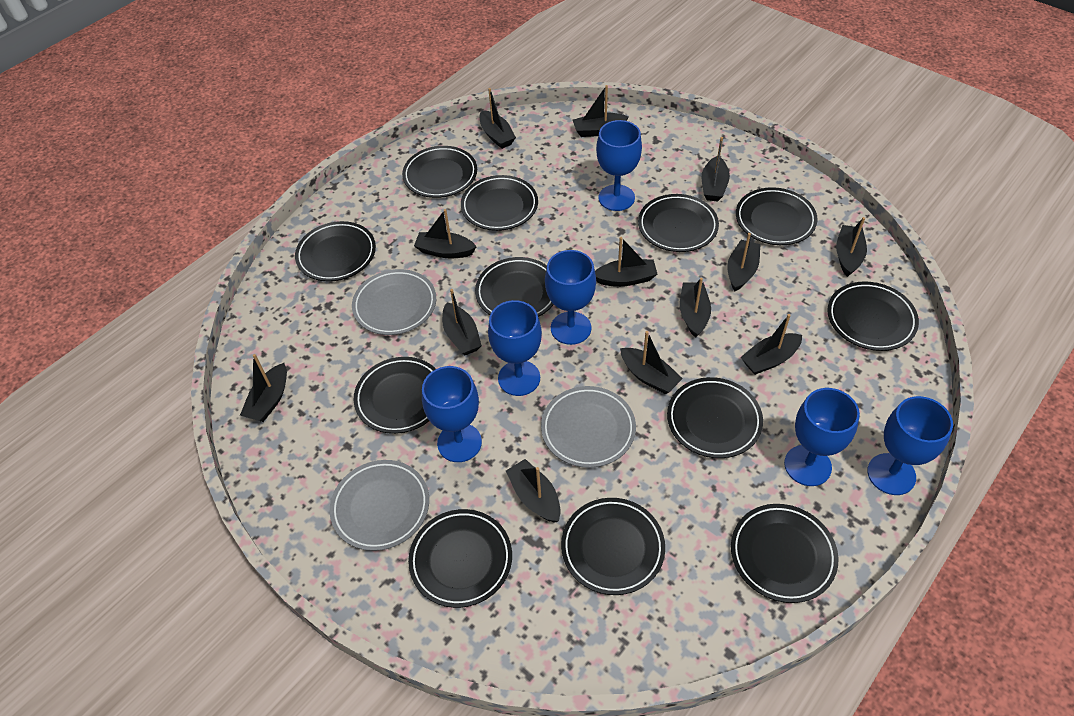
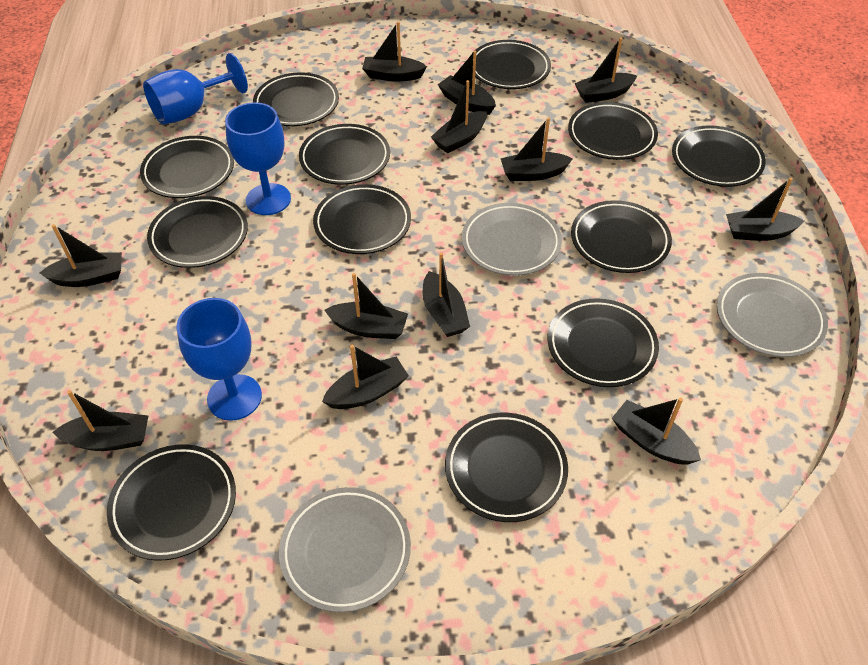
black boat: 13 -> 12
blue goblet: 6 -> 3

